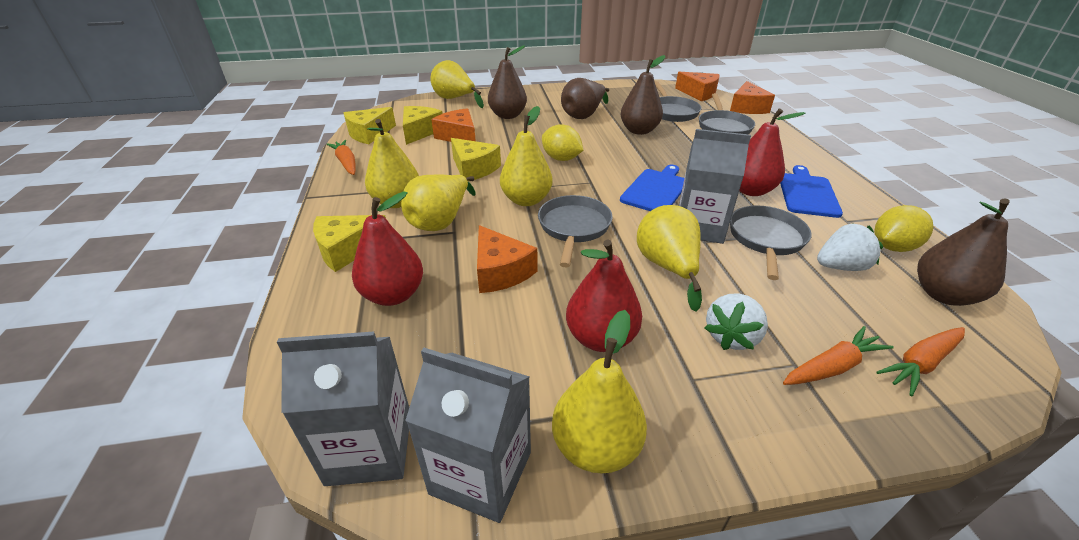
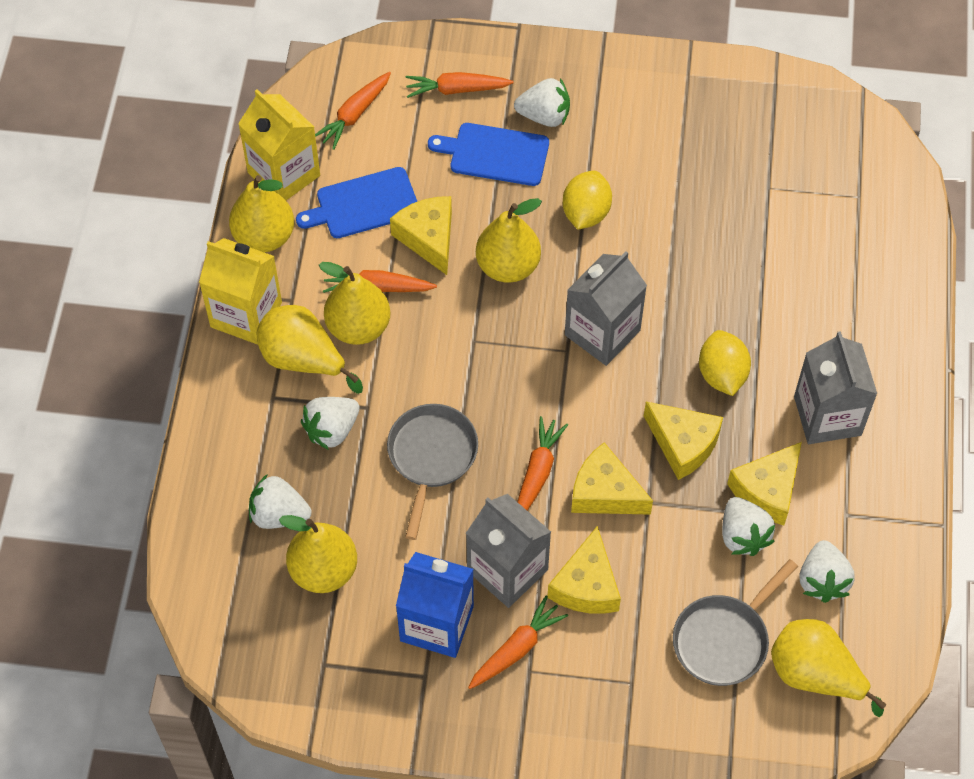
blue carton: 0 -> 1
brown pear: 4 -> 0
grey pan: 4 -> 2
orange carrot: 3 -> 5
orange cheese: 4 -> 0
red pear: 3 -> 0
white strawberry: 2 -> 5
yellow carton: 0 -> 2
yellow cheese: 4 -> 5

